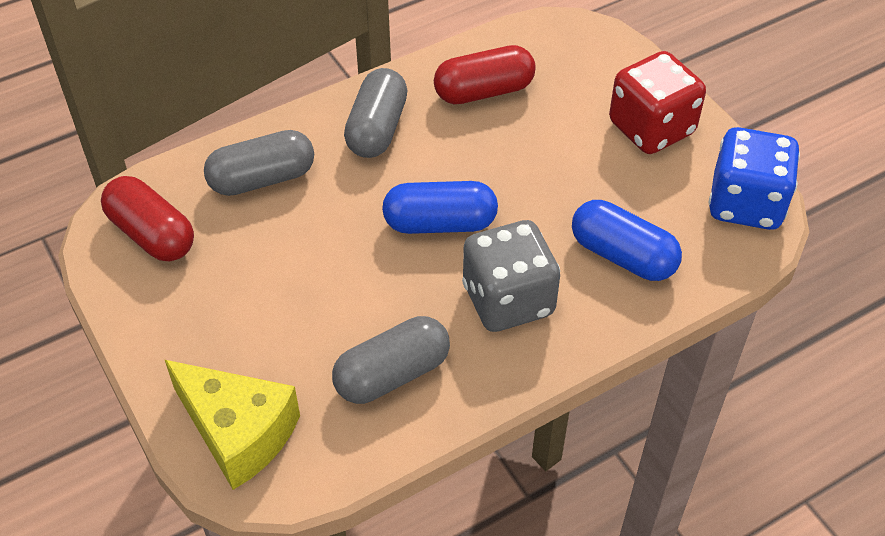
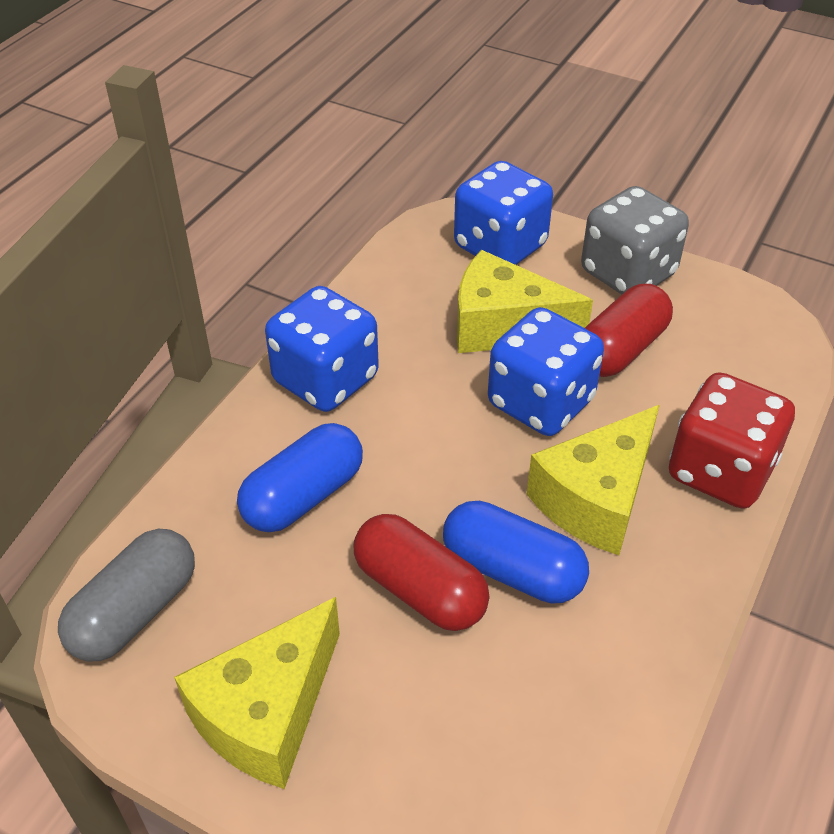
blue dice: 1 -> 3
grey capsule: 3 -> 1
yellow cheese: 1 -> 3

